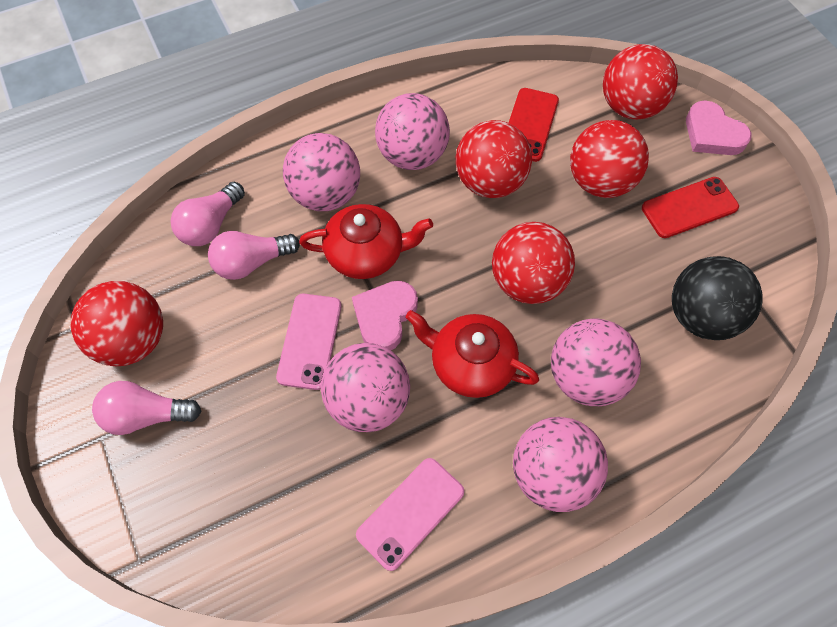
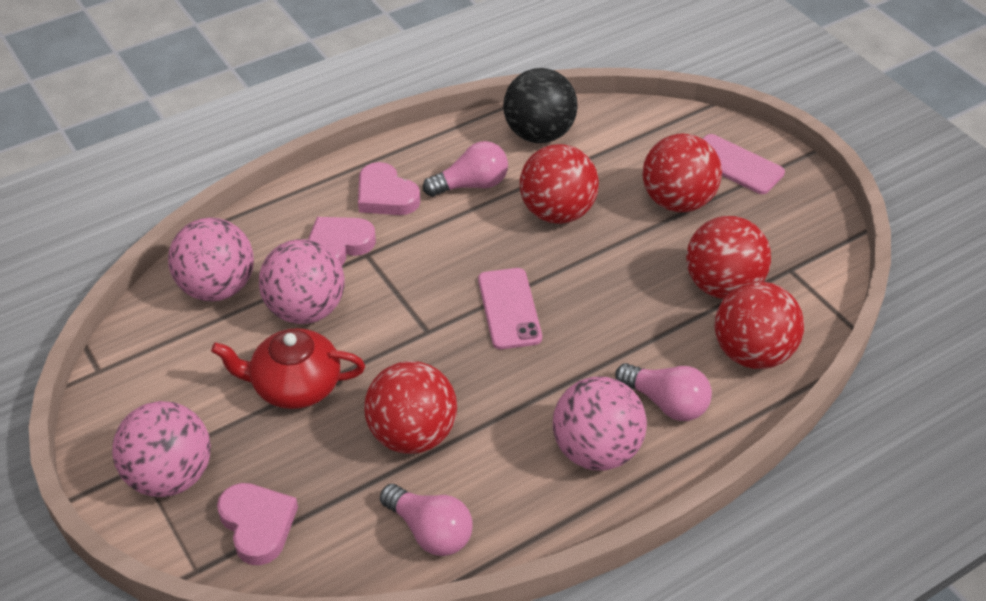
pink ball: 5 -> 4
pink heart: 2 -> 3
red phone: 2 -> 0
red teapot: 2 -> 1

